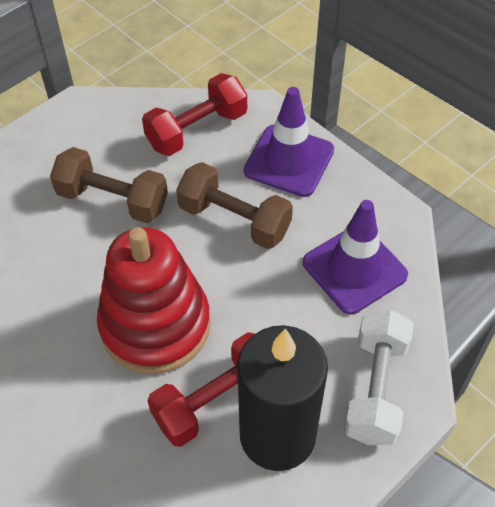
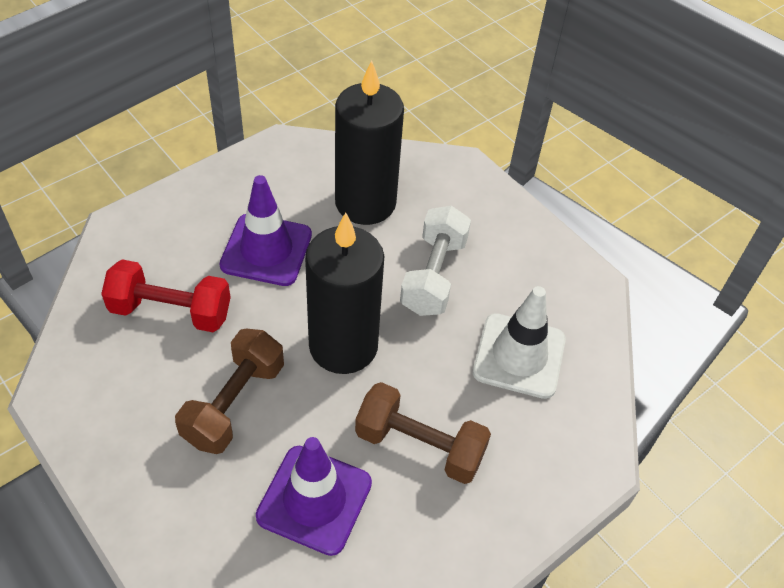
black candle: 1 -> 2
red dumbbell: 2 -> 1
red stacking toy: 1 -> 0
white traffic cone: 0 -> 1

